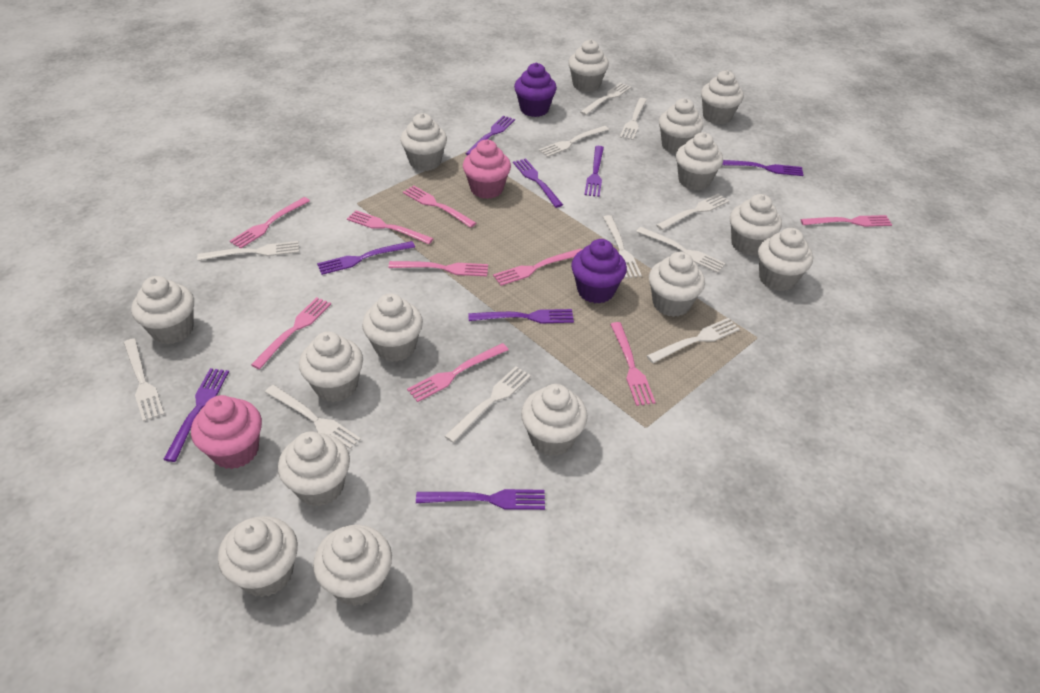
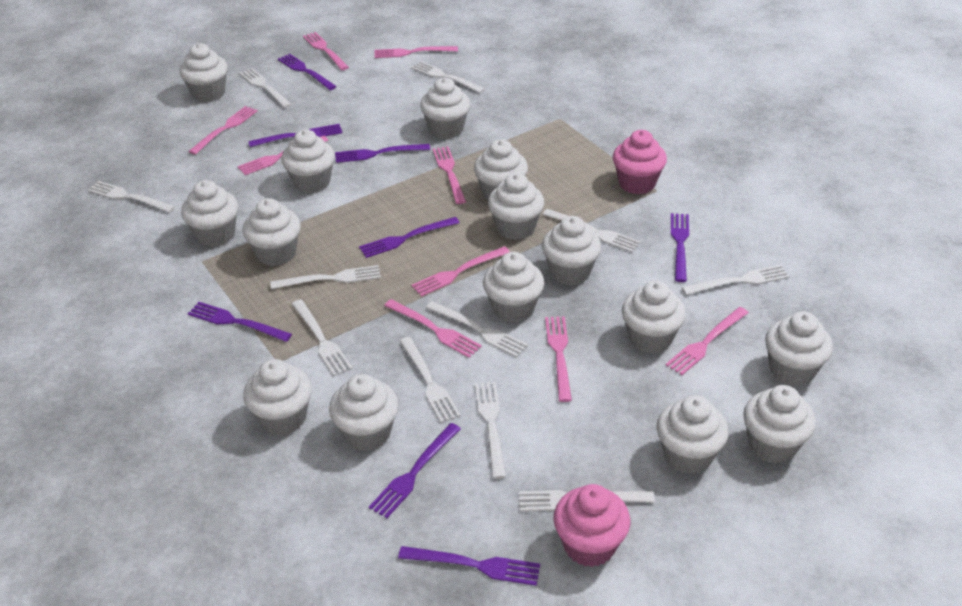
purple cupcake: 2 -> 0

